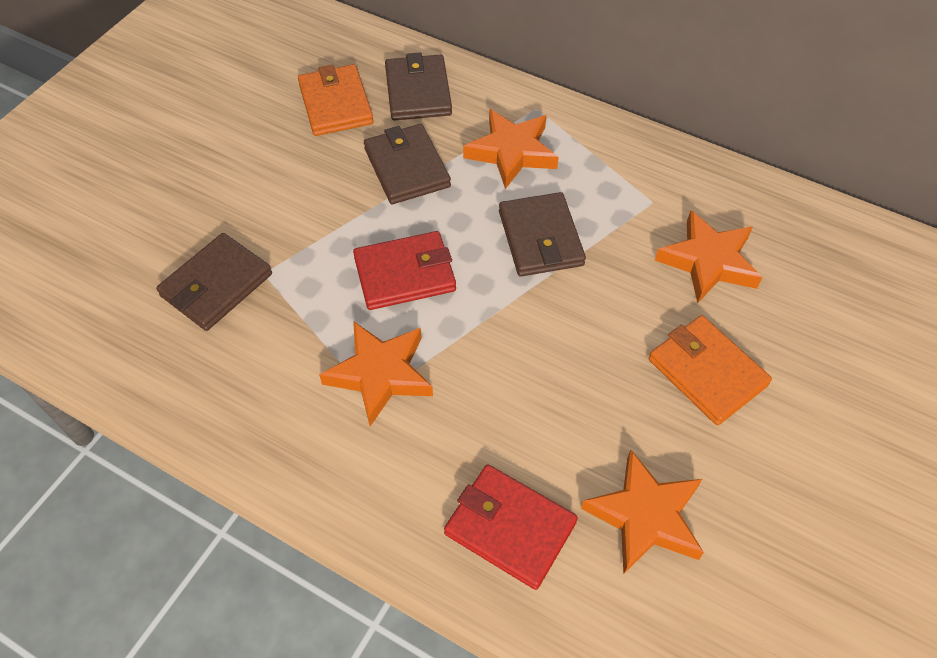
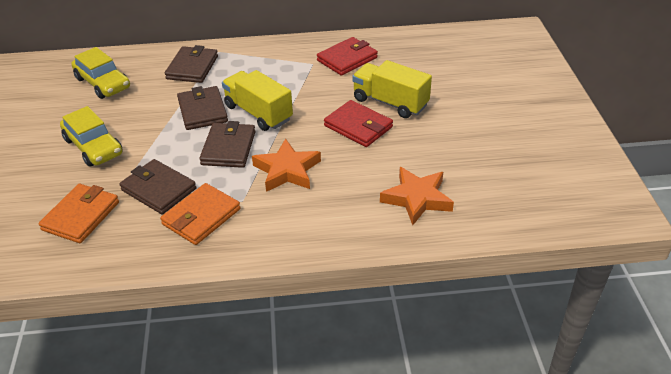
orange star: 4 -> 2
yellow car: 0 -> 2
yellow truck: 0 -> 2

